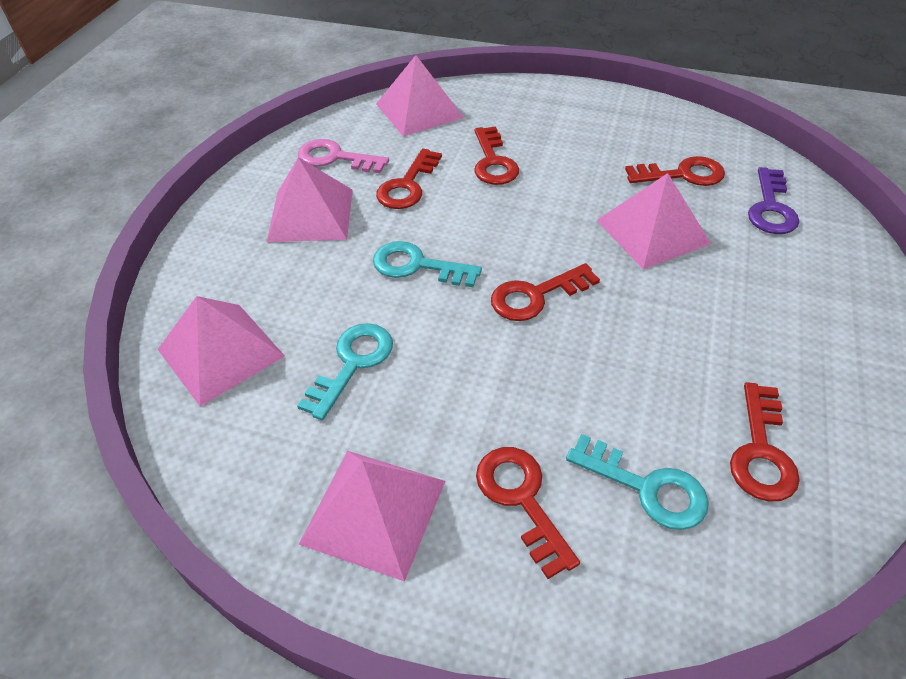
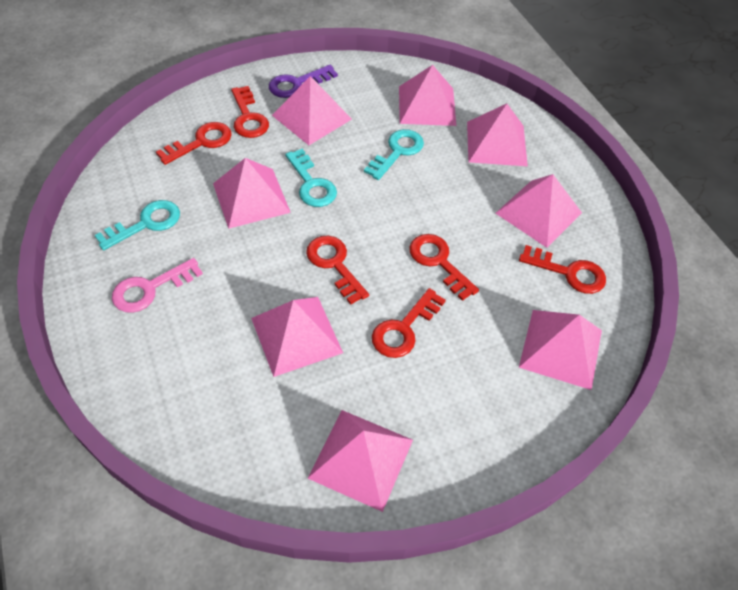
pink pyramid: 5 -> 8

